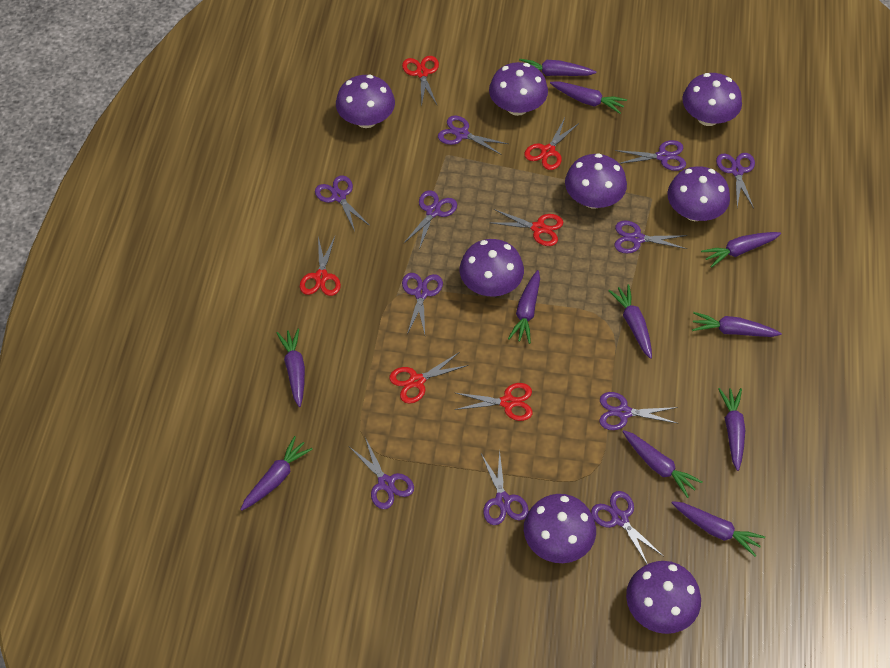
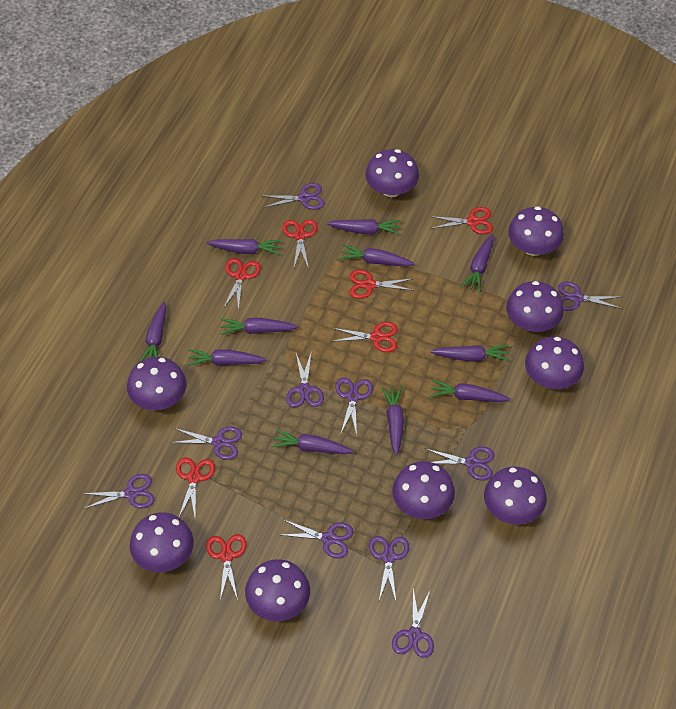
purple mushroom: 8 -> 9
purple scissors: 11 -> 10
red scissors: 6 -> 7

